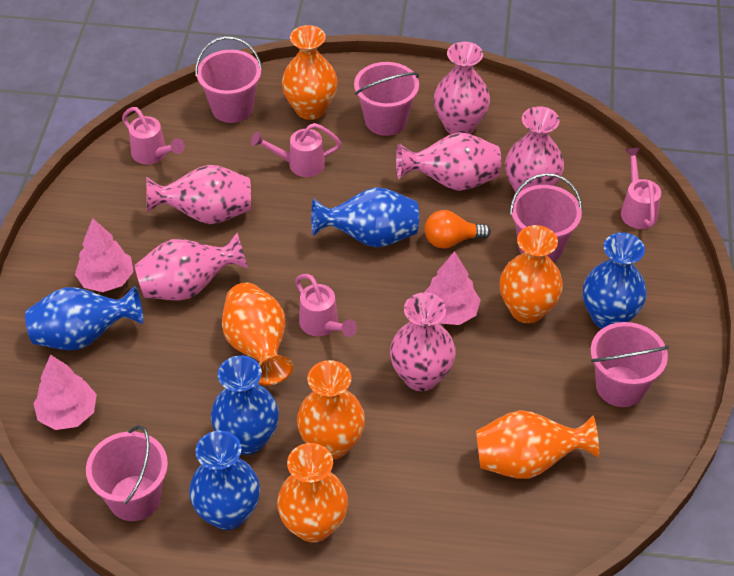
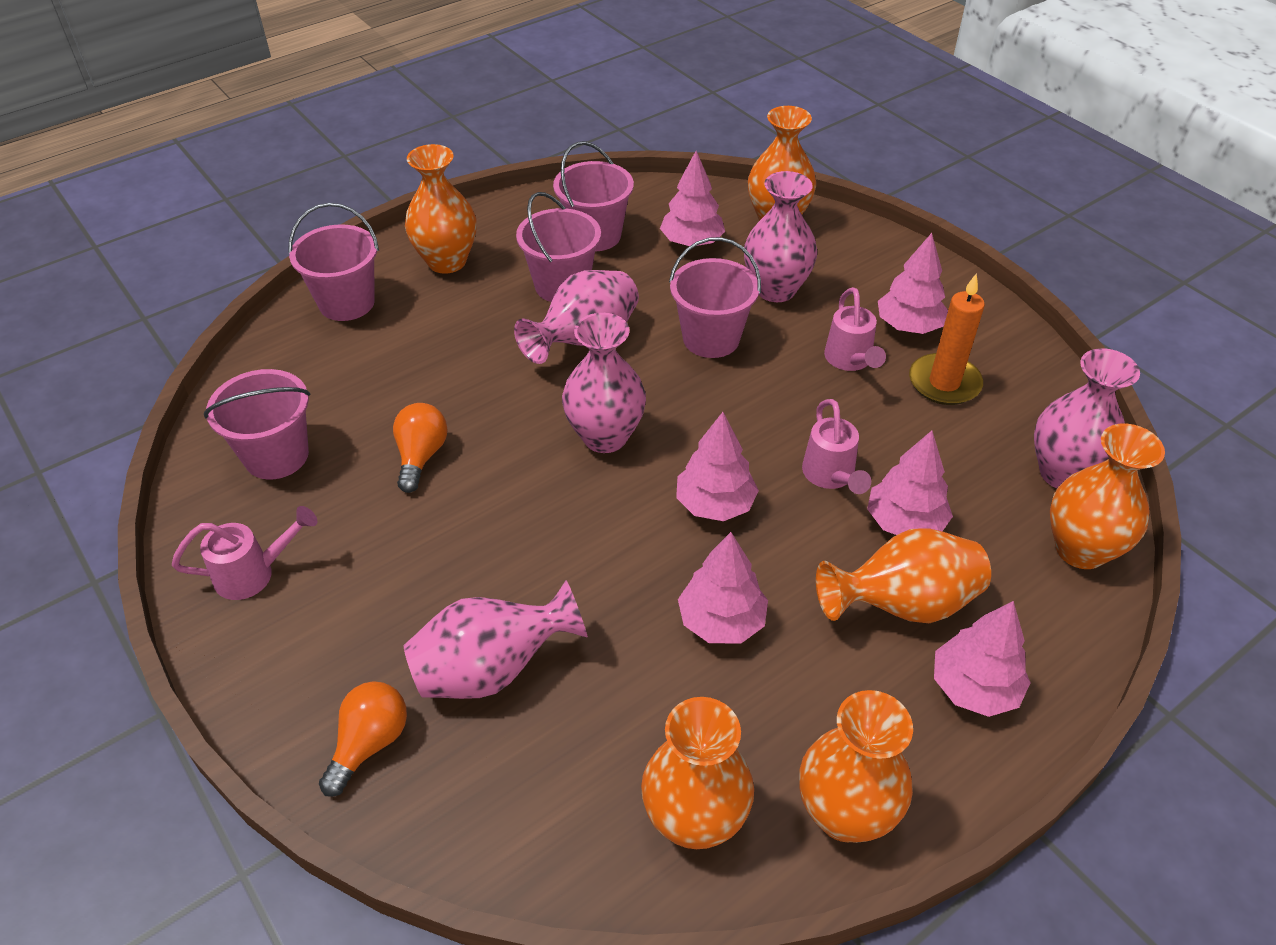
blue vase: 5 -> 0
orange candle: 0 -> 1
orange light bulb: 1 -> 2
pink tree: 3 -> 6
pink vase: 6 -> 5
pink watering can: 4 -> 3

